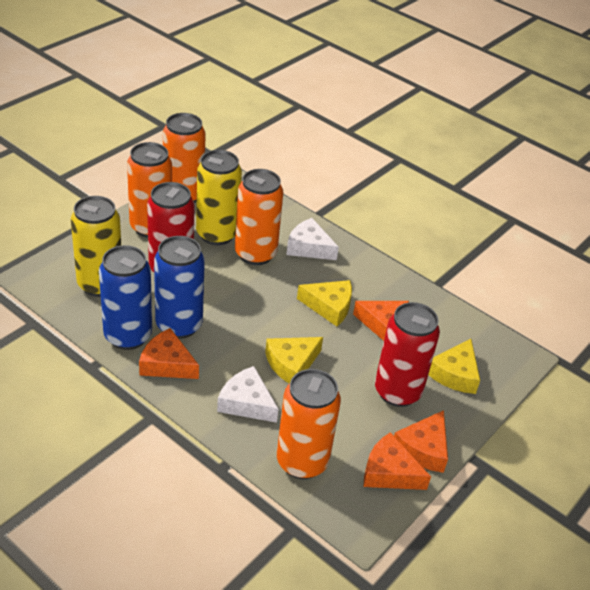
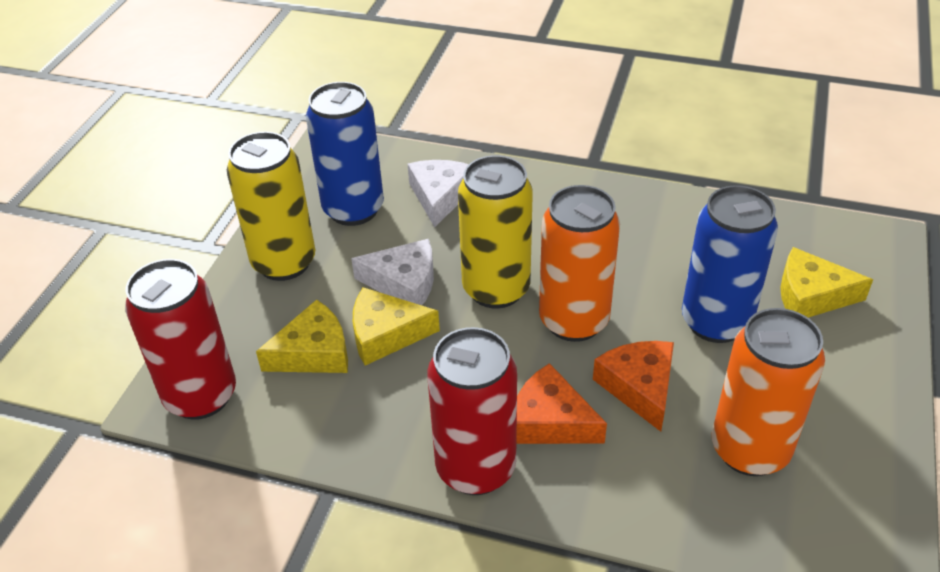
orange can: 4 -> 2
orange cheese: 4 -> 2

